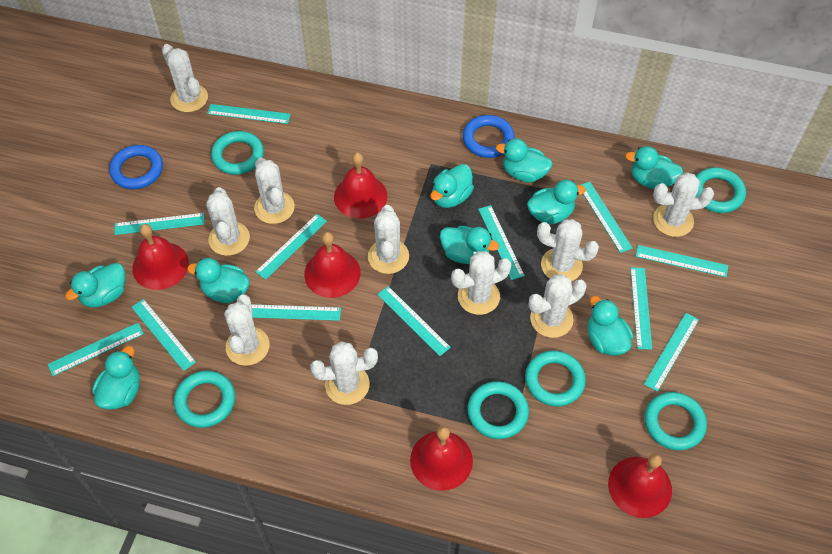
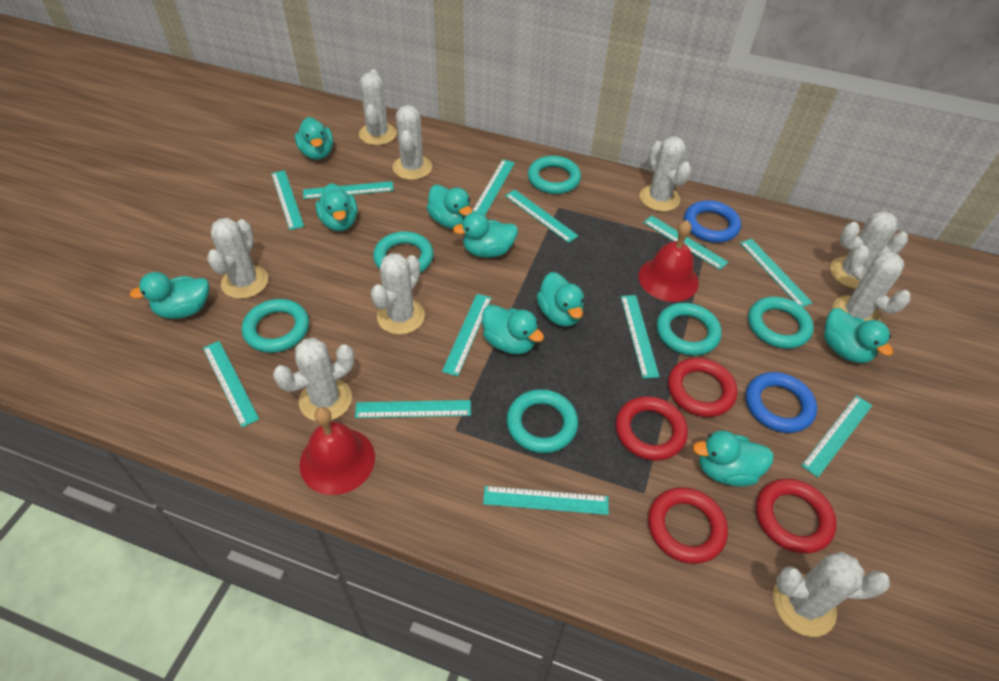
red bell: 5 -> 2
red ring: 0 -> 4
white cactus: 10 -> 9

